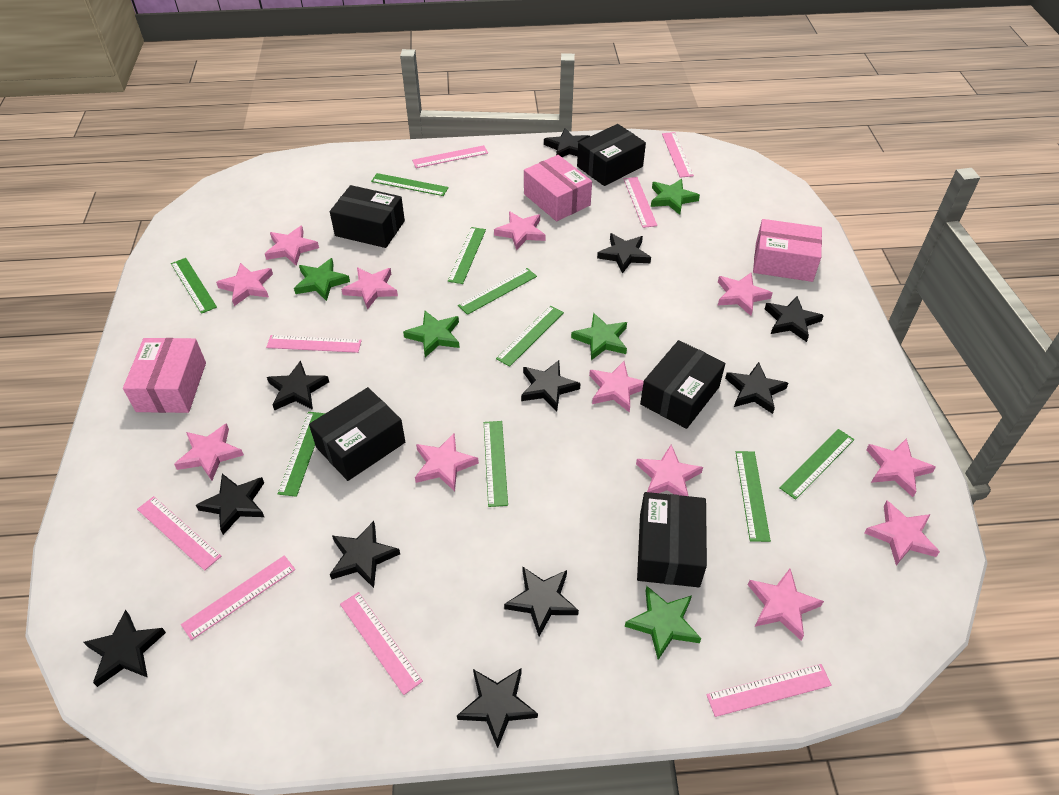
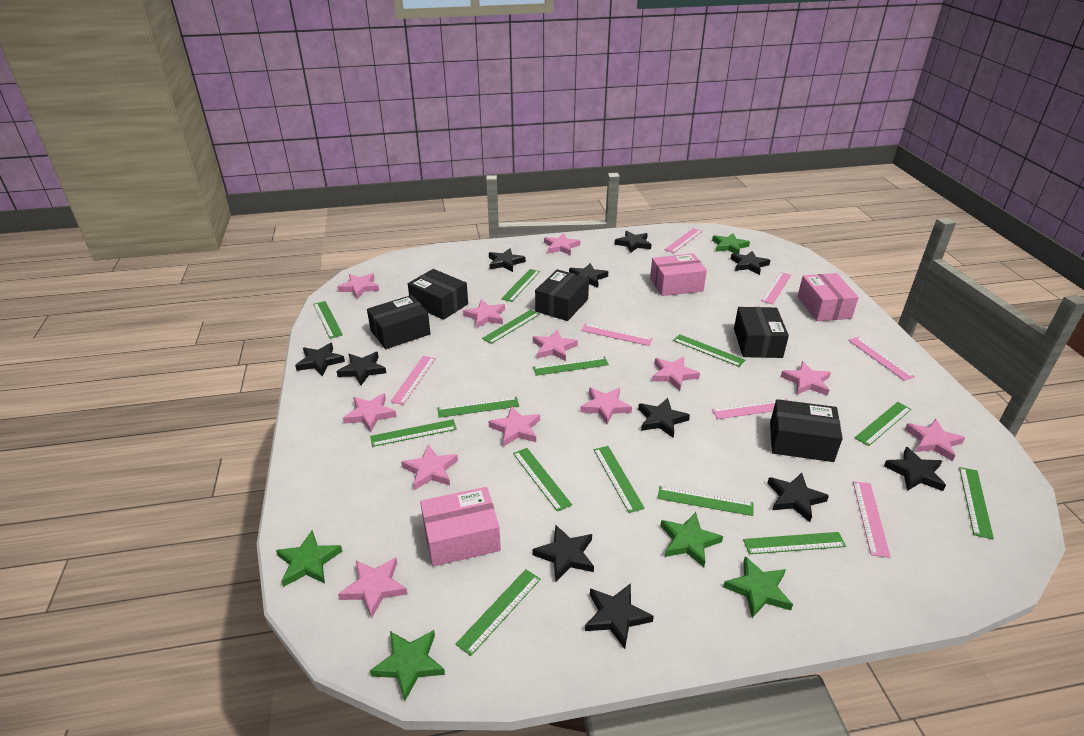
green ruler: 9 -> 14
pink ruler: 8 -> 7

